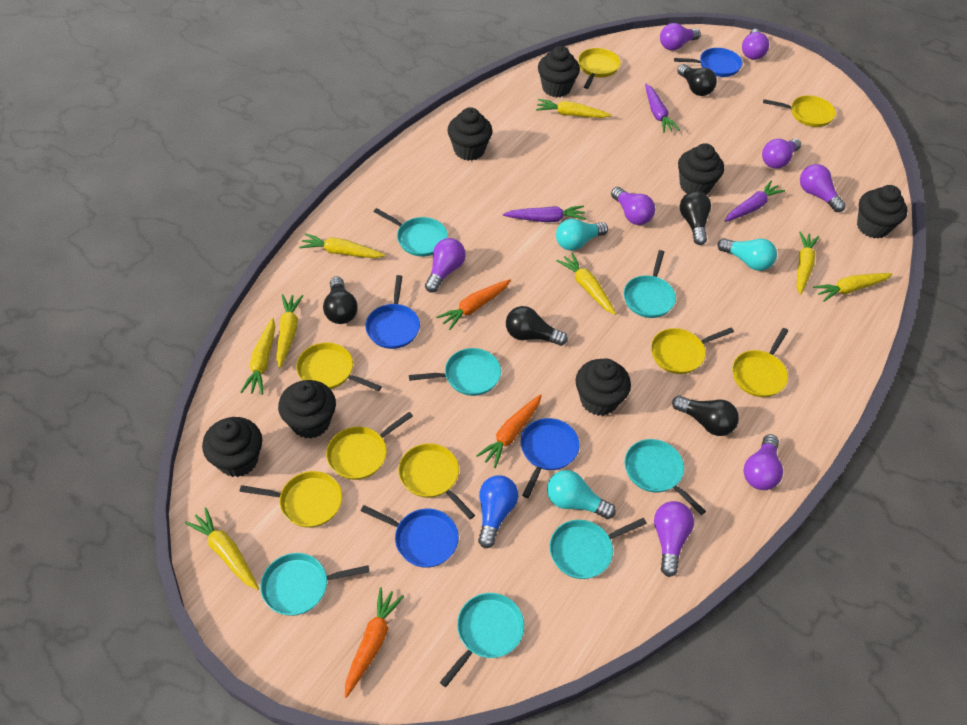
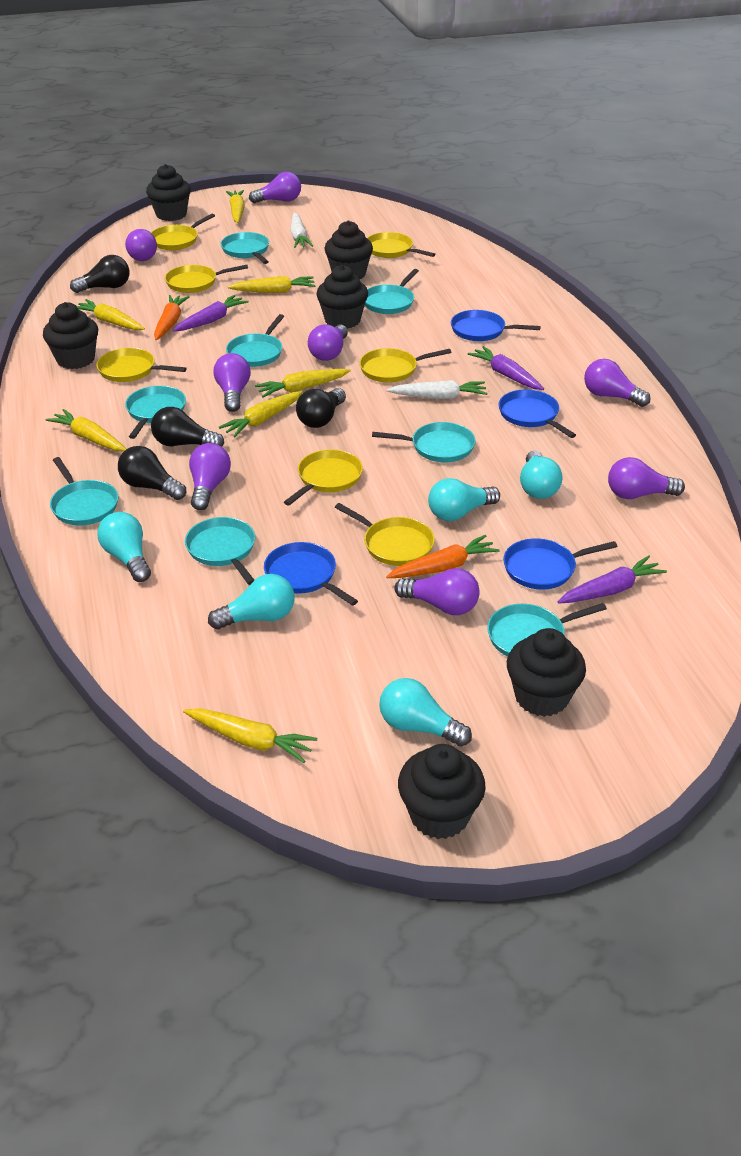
black cupcake: 7 -> 6
black light bulb: 5 -> 4
blue light bulb: 1 -> 0
orange carrot: 3 -> 2
turquoise light bulb: 3 -> 5
turquoise pan: 7 -> 8
white carrot: 0 -> 2
yellow carrot: 8 -> 7
yellow pan: 8 -> 7

